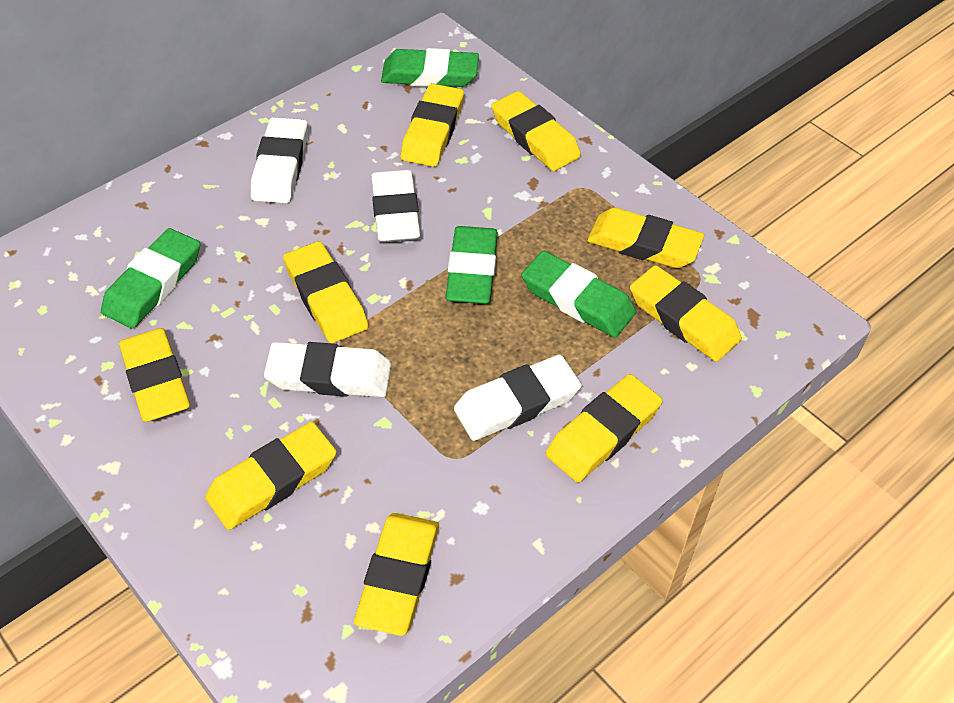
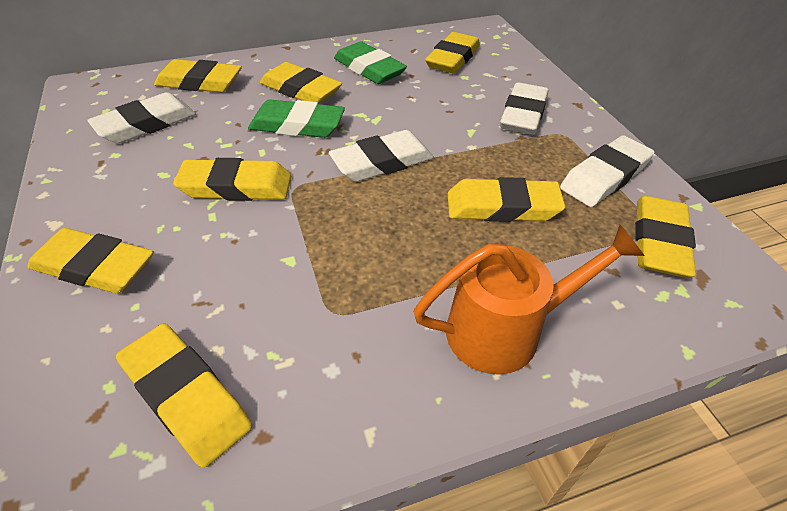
green eraser: 4 -> 2
orange watering can: 0 -> 1
yellow eraser: 9 -> 8

